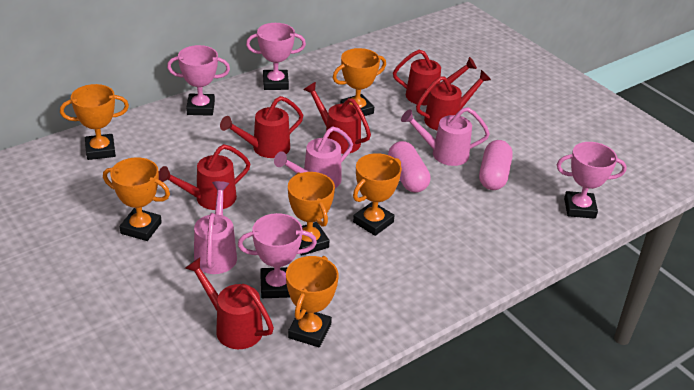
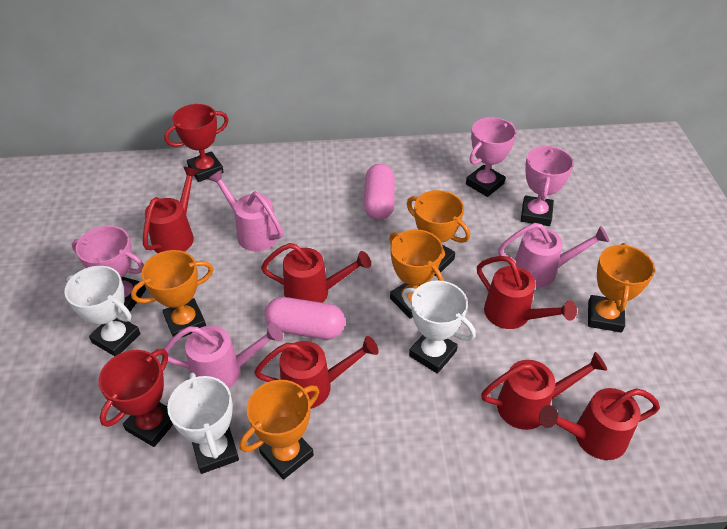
orange trophy: 6 -> 5
pink trophy: 4 -> 3
red trophy: 0 -> 2
white trophy: 0 -> 3

